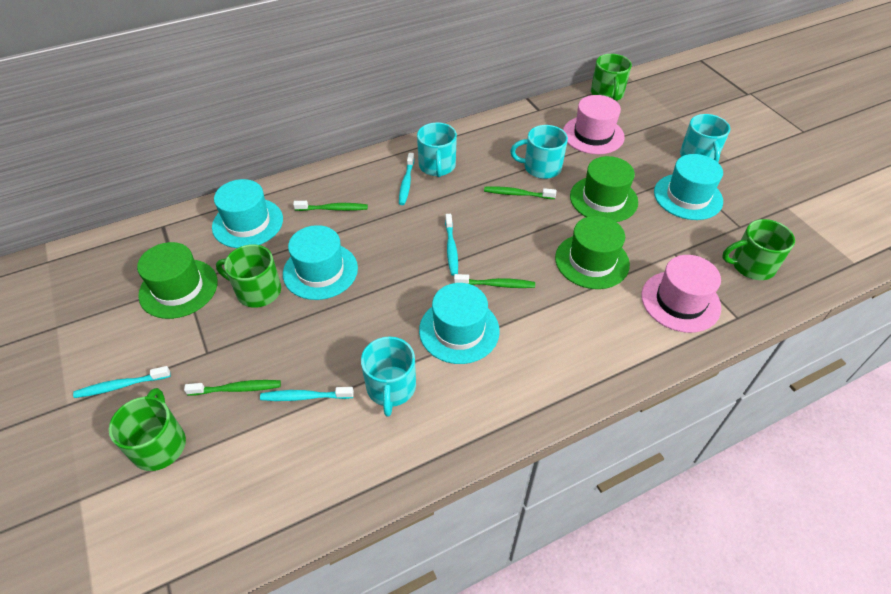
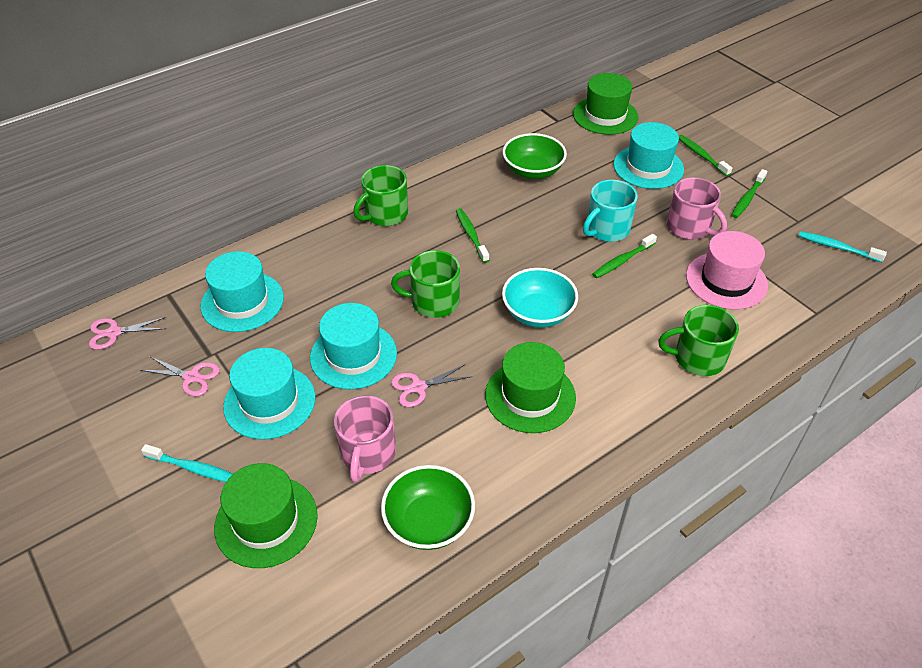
green bowl: 0 -> 2
green mug: 4 -> 3
pink hat: 2 -> 1
pink mug: 0 -> 2
pink scissors: 0 -> 3
turquoise bowl: 0 -> 1
turquoise mug: 4 -> 1
turquoise toothbrush: 4 -> 2

